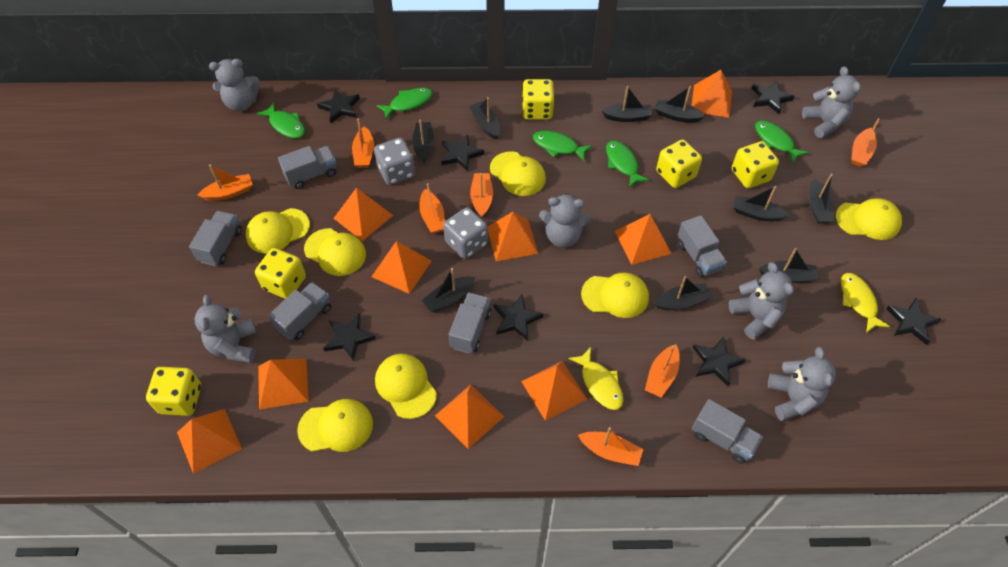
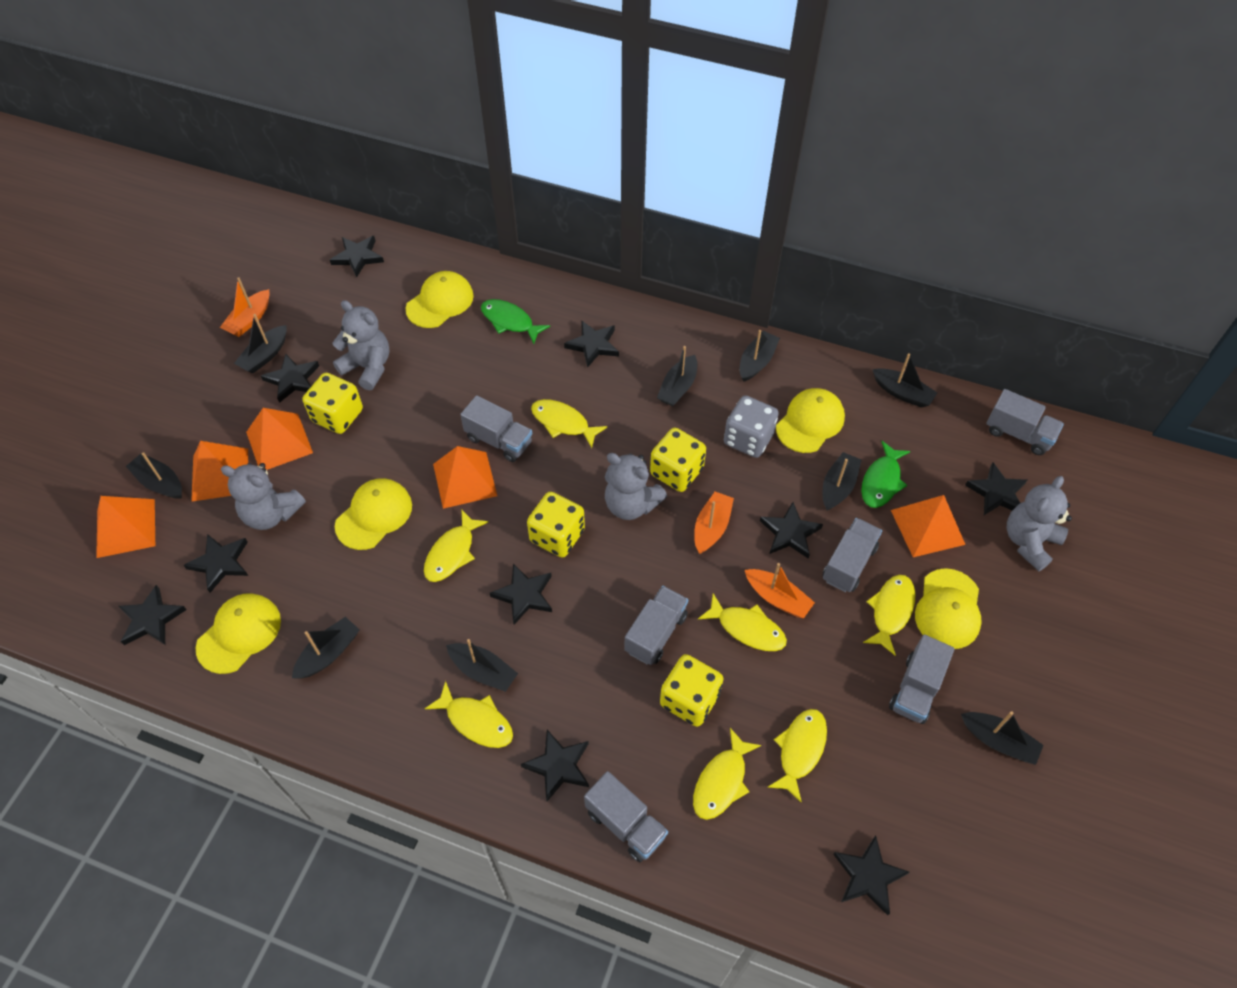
black star: 7 -> 10
green fish: 5 -> 2
grey dice: 2 -> 1
grey teddy bear: 6 -> 4
orange boat: 7 -> 3
orange pyramid: 9 -> 5
yellow cap: 7 -> 5
yellow dice: 5 -> 4
yellow fish: 2 -> 7

